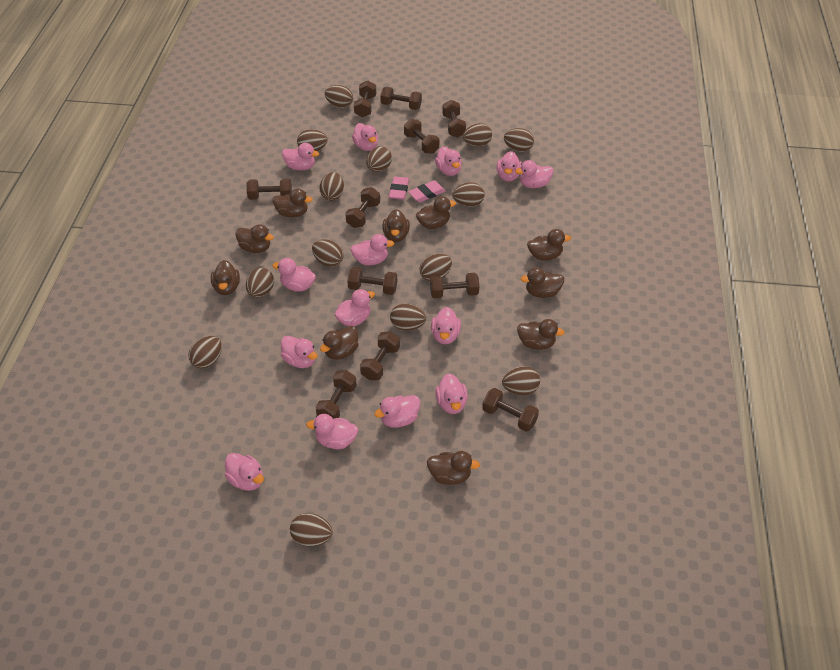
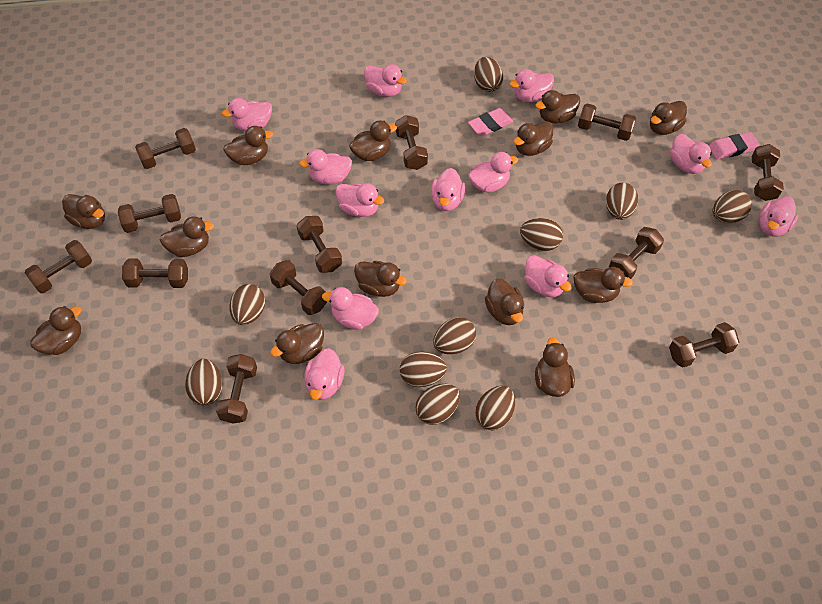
brown duck: 10 -> 13
brown dumbbell: 11 -> 12
brown egg: 14 -> 10
pink duck: 14 -> 12

